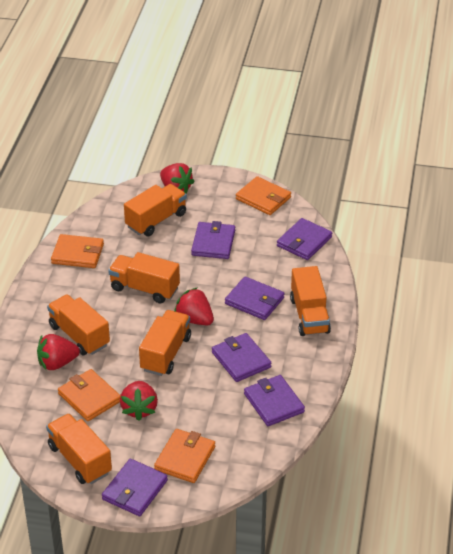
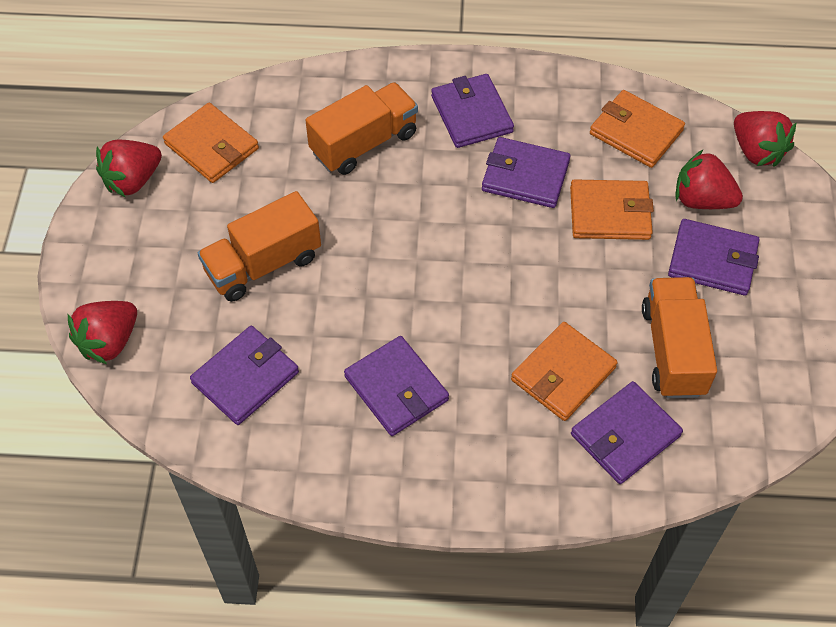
orange truck: 6 -> 3

